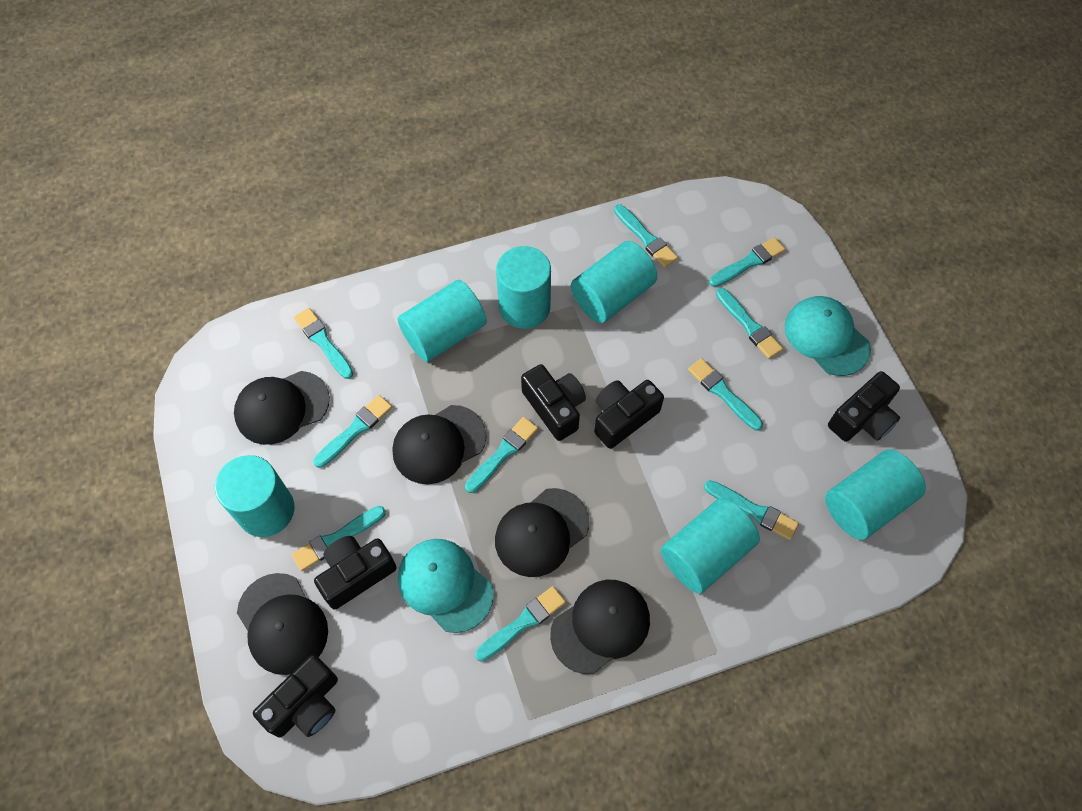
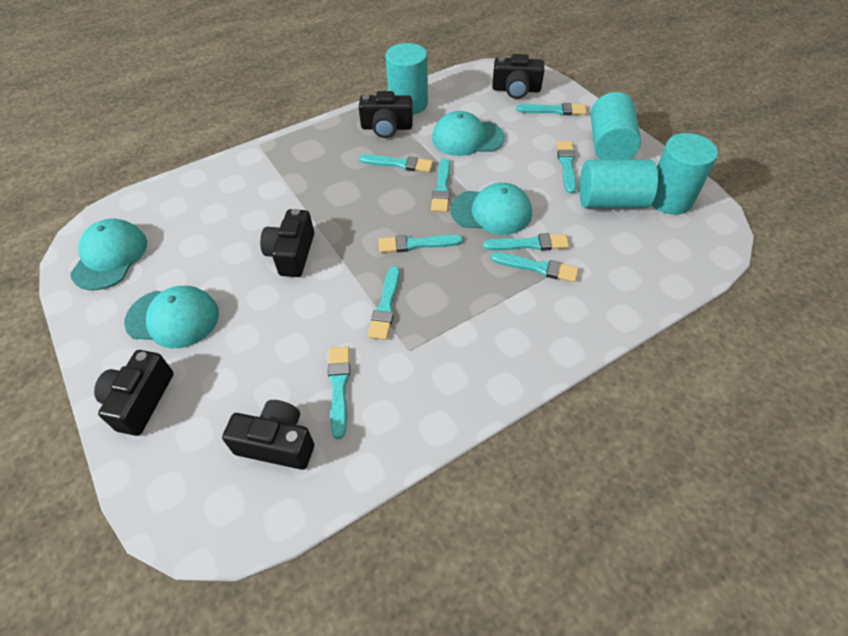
black cap: 5 -> 0
turquoise brush: 10 -> 9
turquoise cap: 2 -> 4
turquoise cylinder: 6 -> 4

